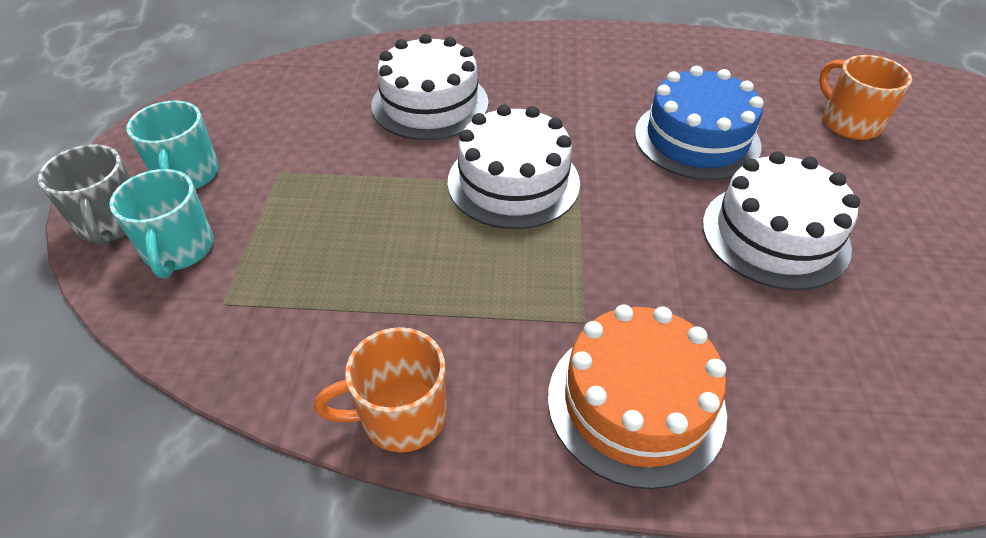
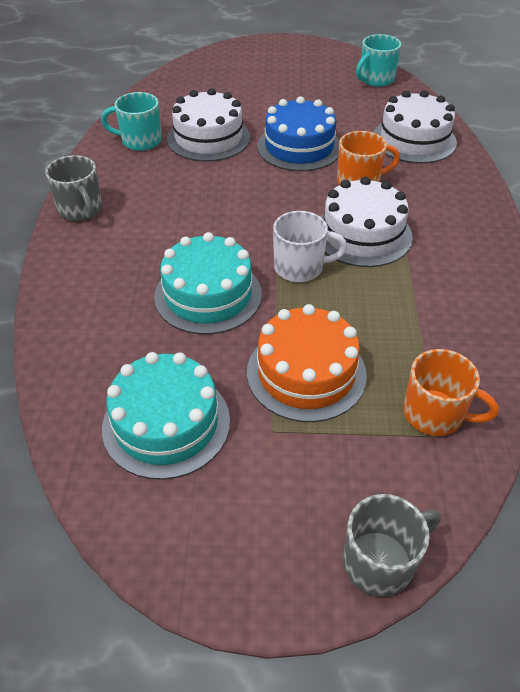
grey mug: 1 -> 2
turquoise cake: 0 -> 2
white mug: 0 -> 1

